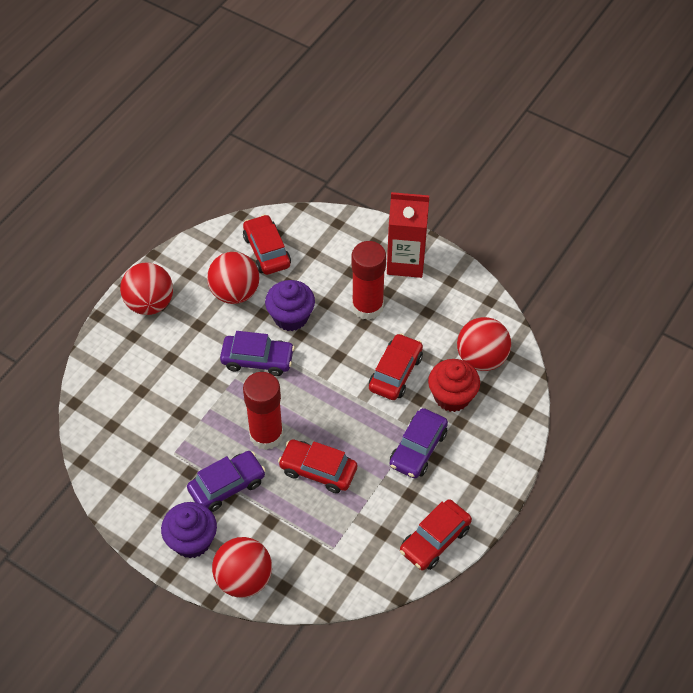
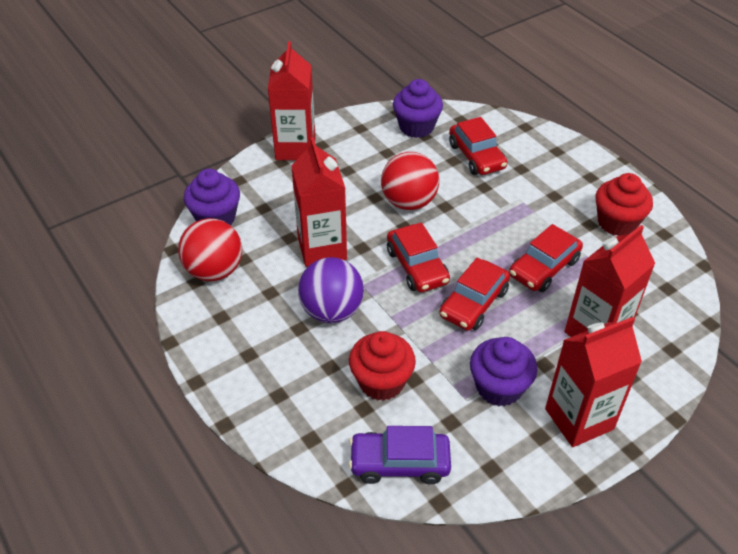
purple ball: 0 -> 1
purple car: 3 -> 1
purple cupcake: 2 -> 3
red ball: 4 -> 2
red carton: 1 -> 4
red cupcake: 1 -> 2
red glue stick: 2 -> 0

